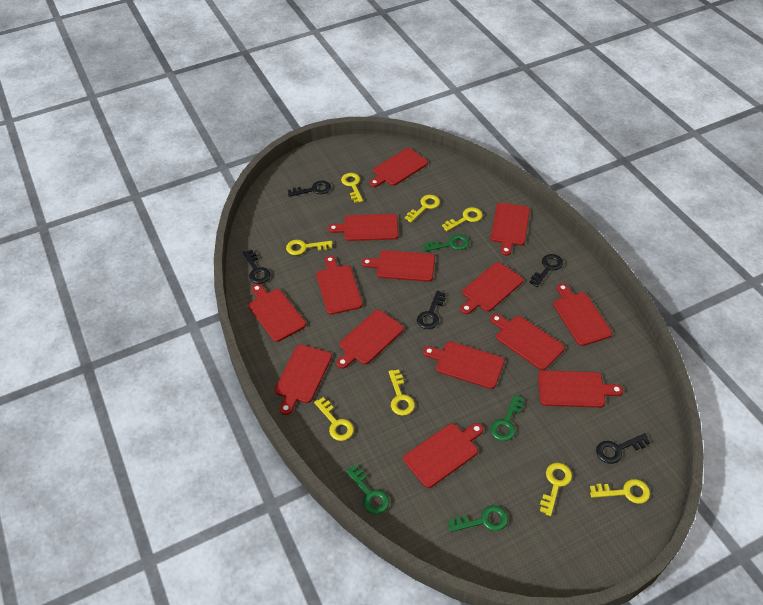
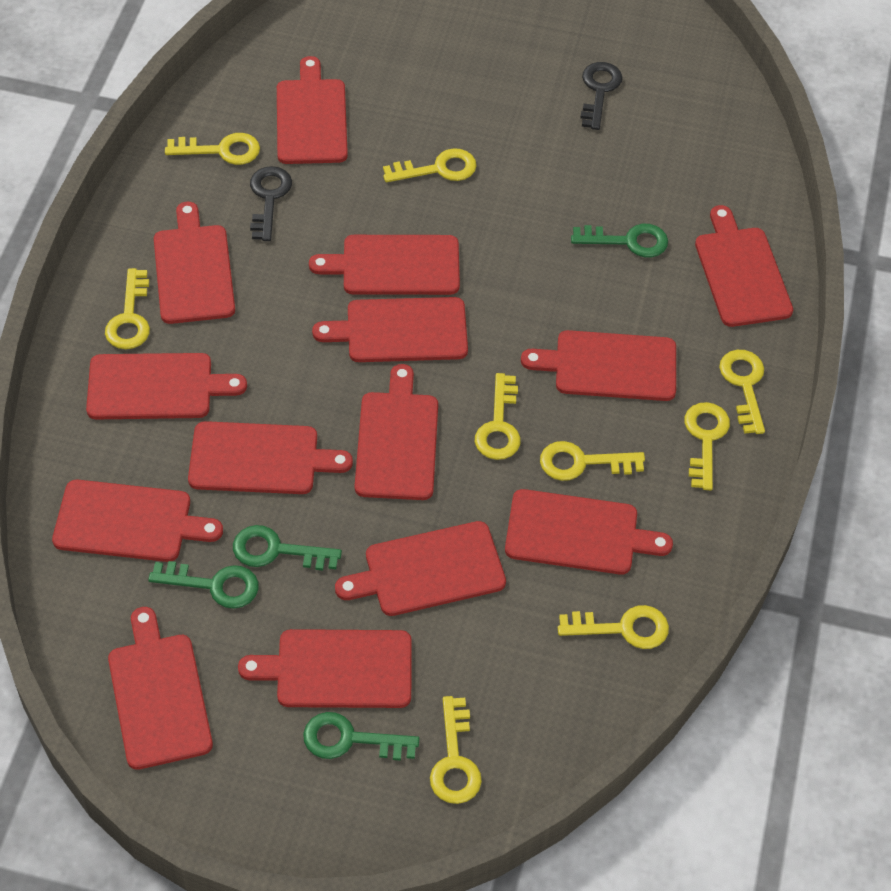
black key: 5 -> 2
yellow key: 8 -> 9

